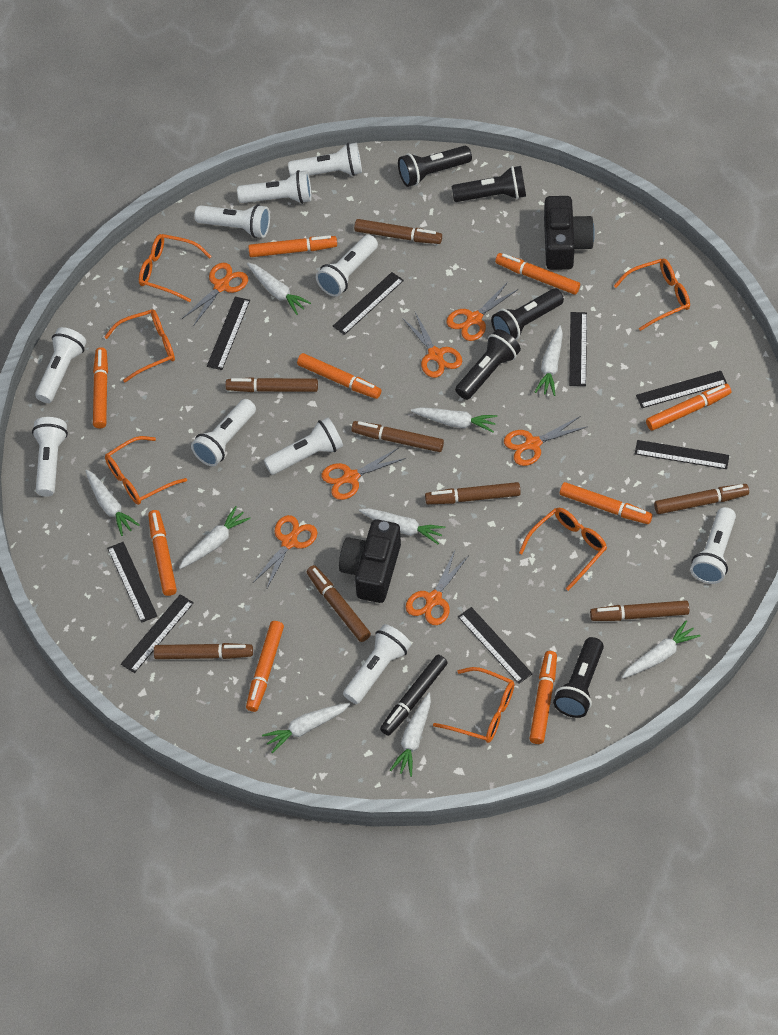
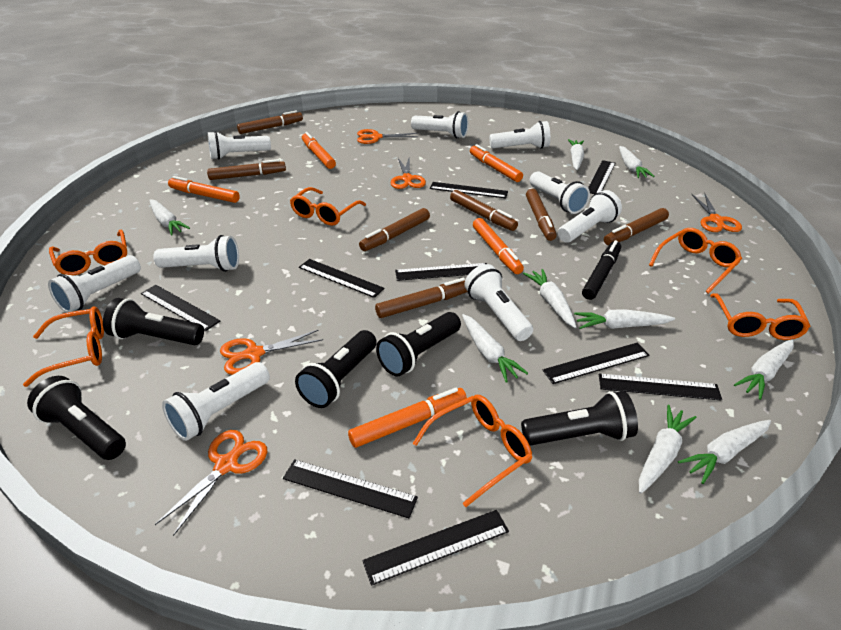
black camera: 2 -> 0
black ruler: 8 -> 9
brown marker: 8 -> 7
orange marker: 9 -> 5
orange scissors: 7 -> 5
white flashlight: 10 -> 9

